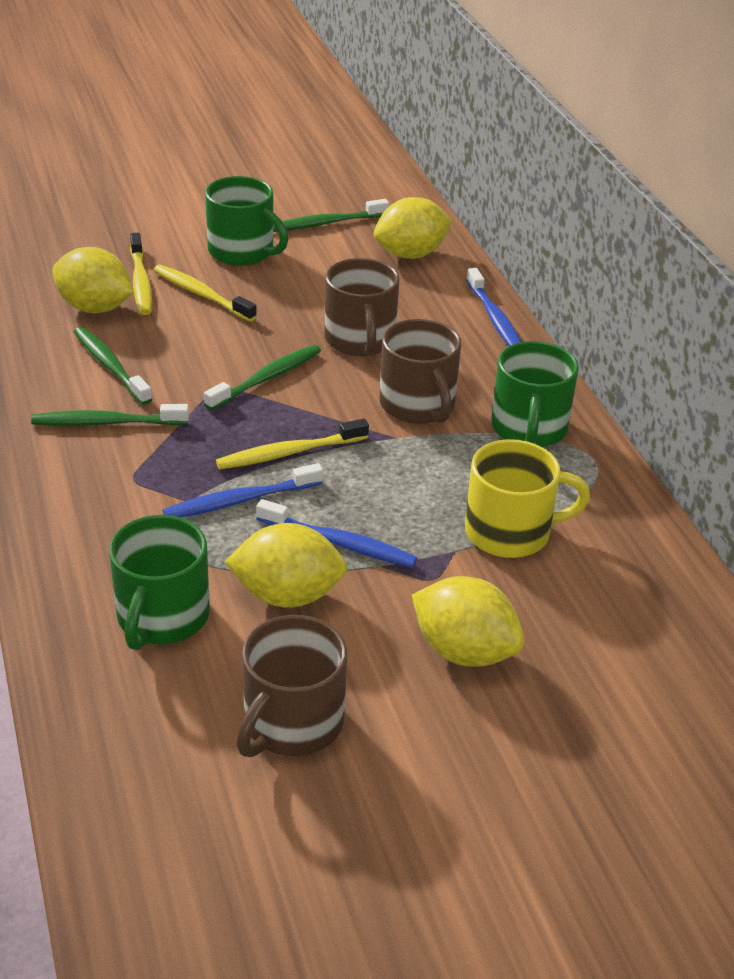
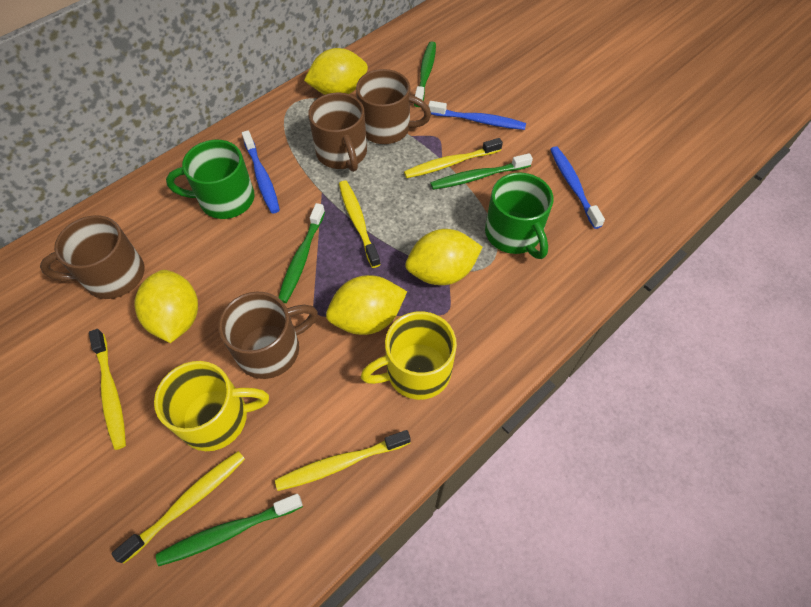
brown mug: 3 -> 4
green mug: 3 -> 2
yellow mug: 1 -> 2
yellow toothbrush: 3 -> 5

